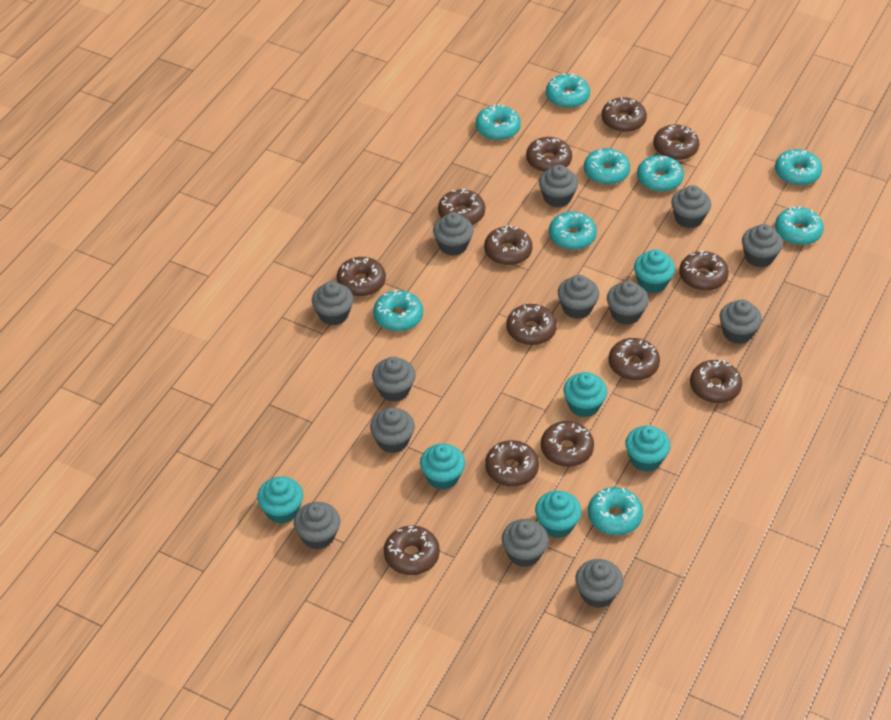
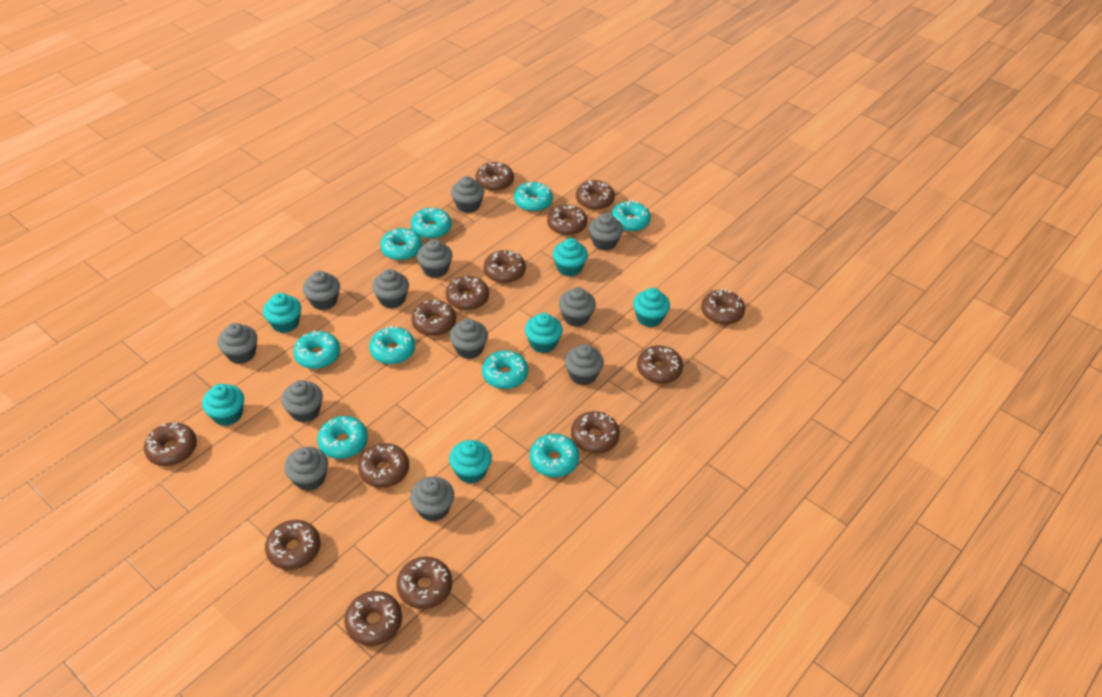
brown donut: 13 -> 14
grey cupcake: 13 -> 12

